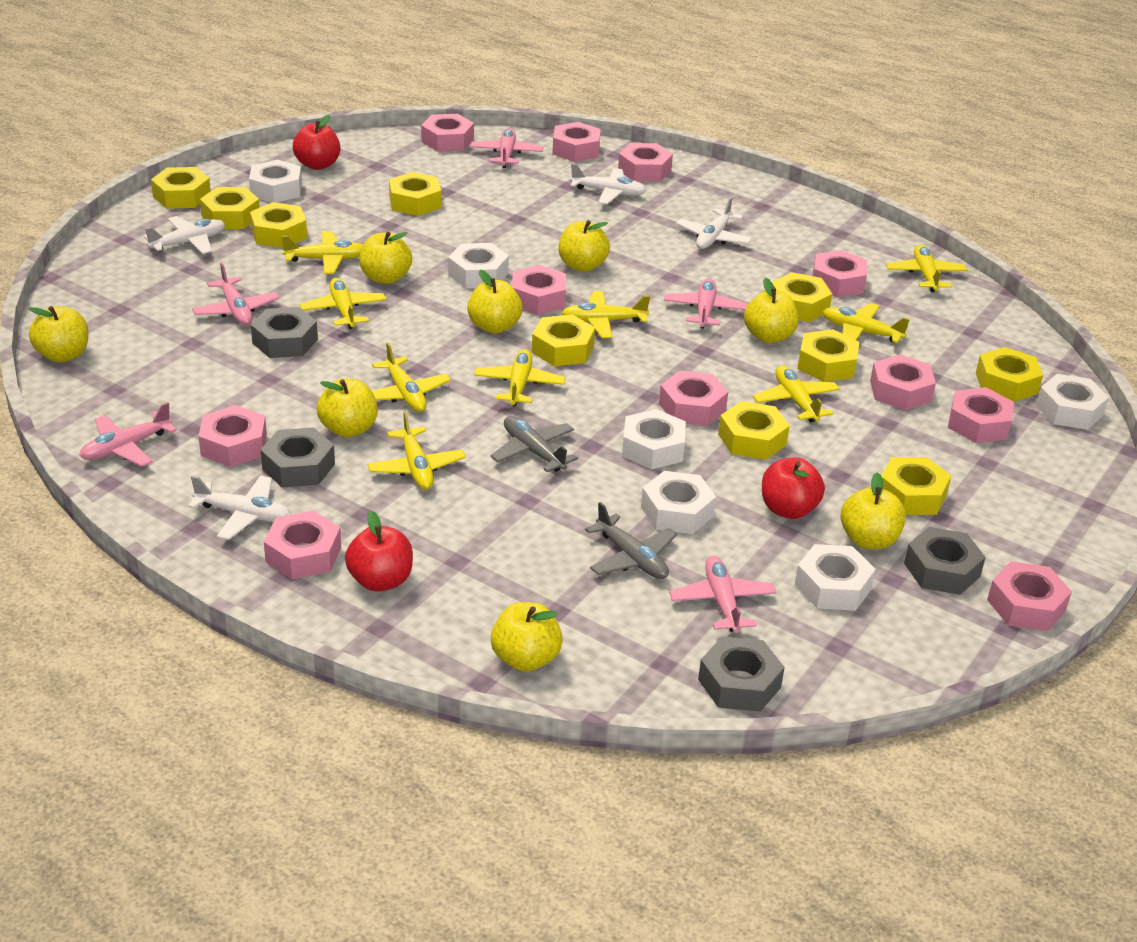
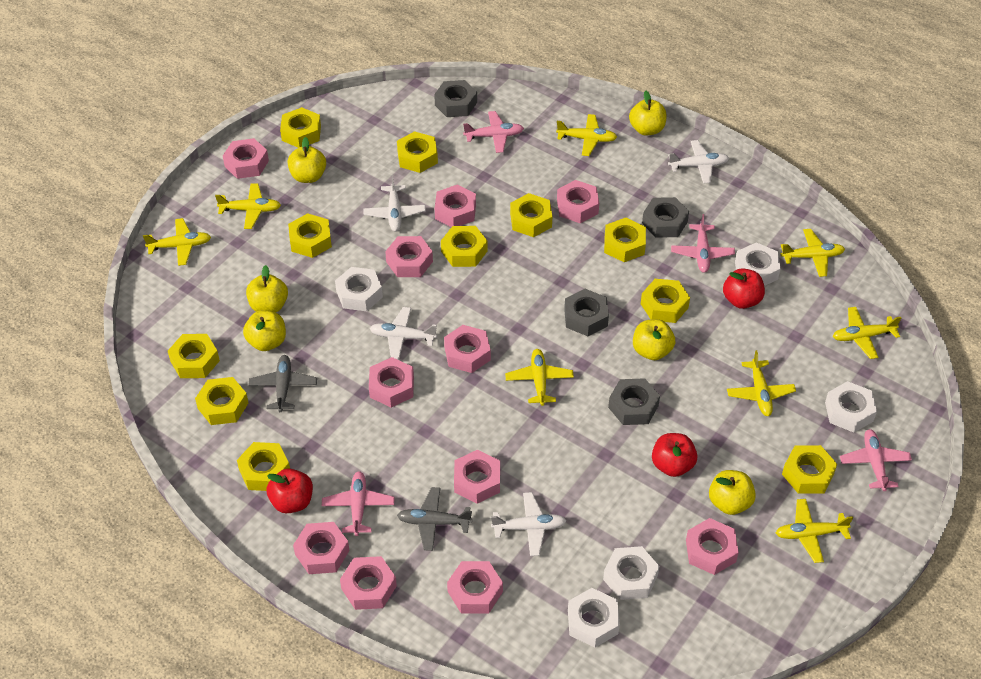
pink plane: 5 -> 4
white nut: 6 -> 5
yellow apple: 8 -> 6
yellow nut: 10 -> 11
yellow plane: 9 -> 8

